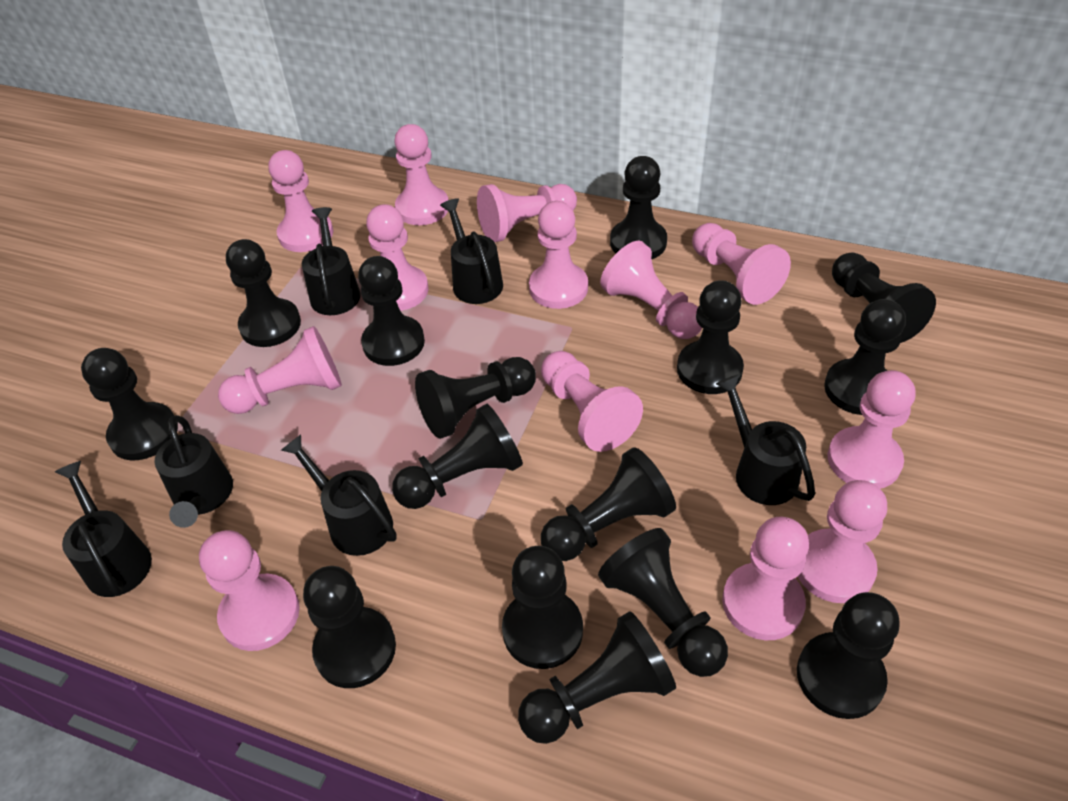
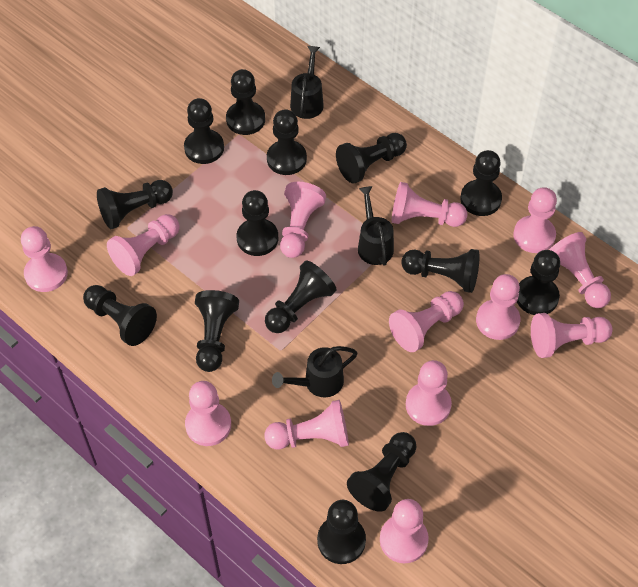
black pawn: 15 -> 14
black watering can: 6 -> 3

